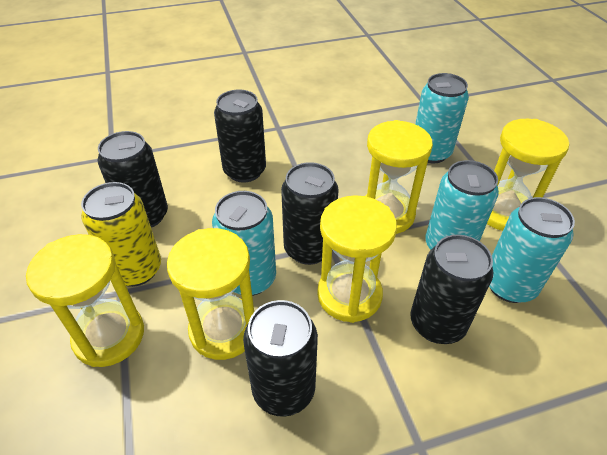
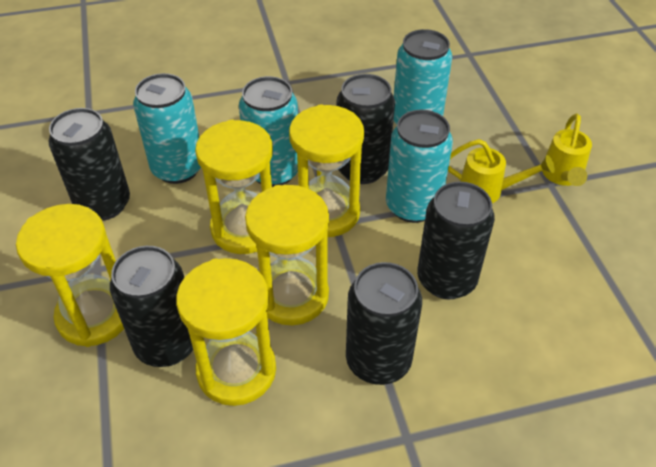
yellow can: 1 -> 0
yellow watering can: 0 -> 2

